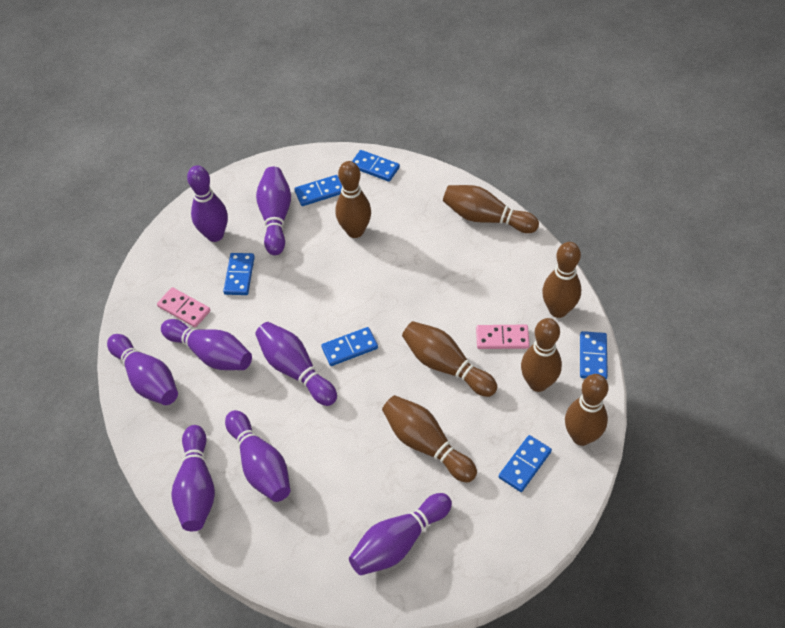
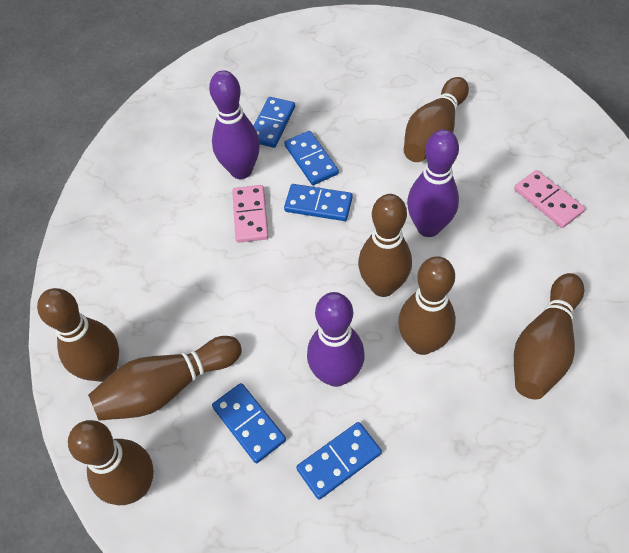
blue domino: 6 -> 5
purple bowling pin: 8 -> 3

